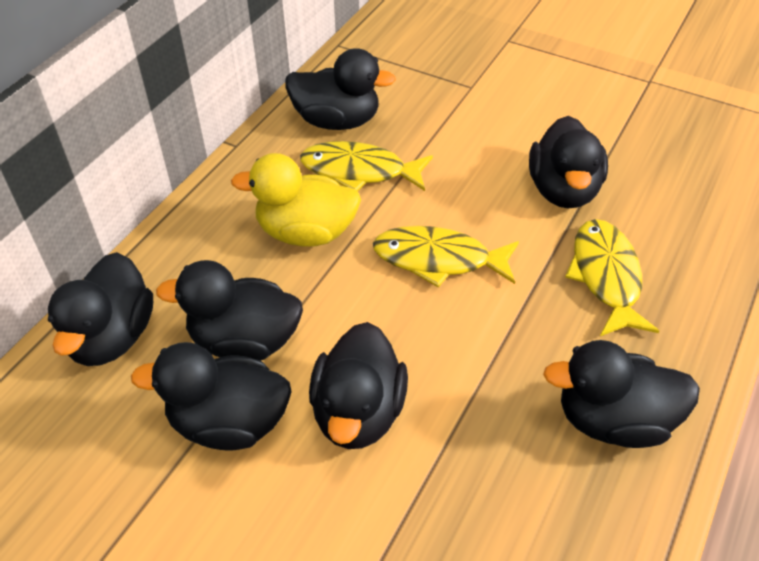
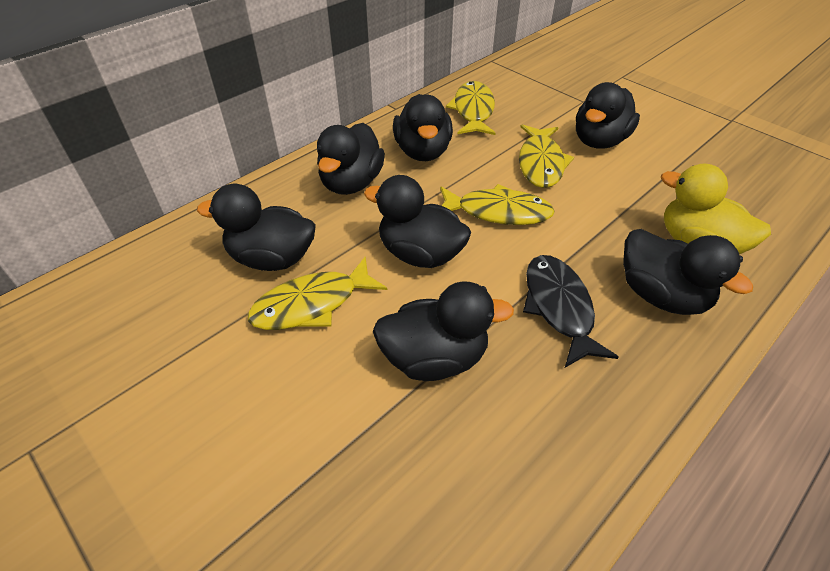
black fish: 0 -> 1
yellow fish: 3 -> 4

